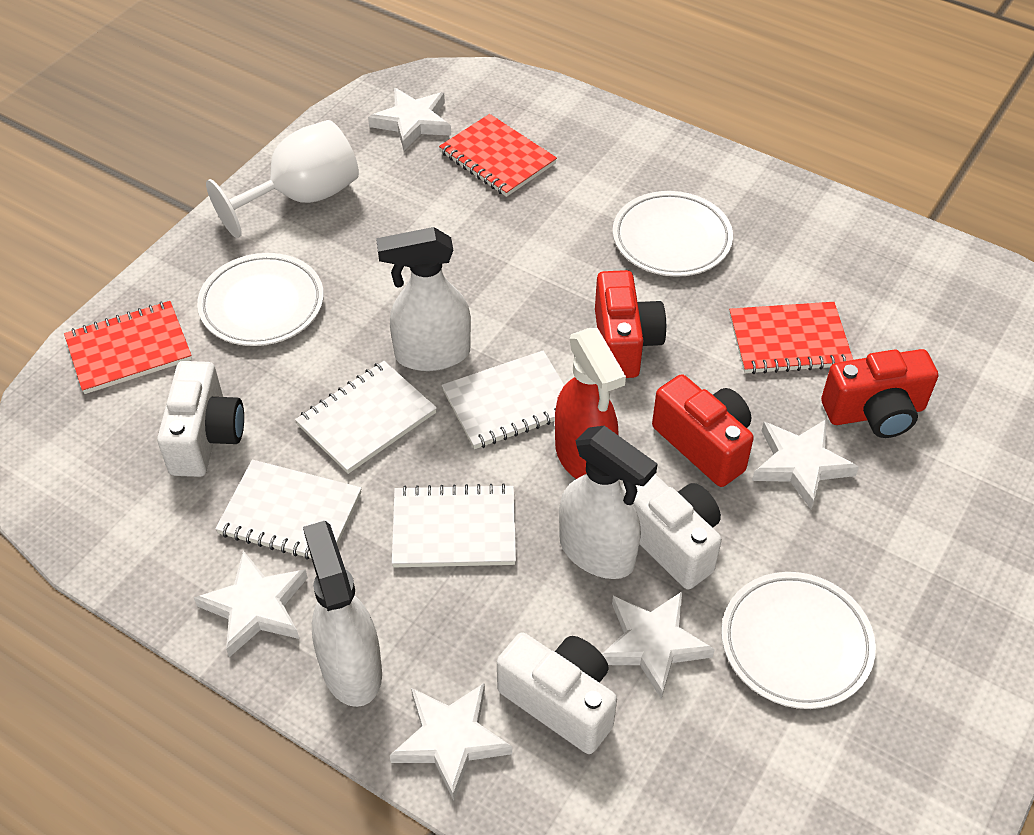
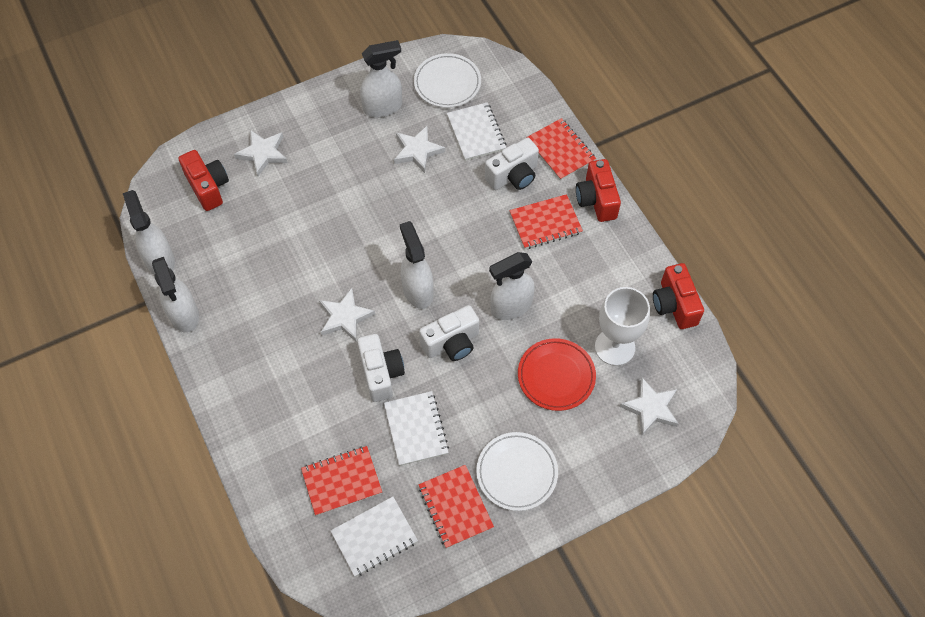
red notebook: 3 -> 4
red plate: 0 -> 1
red spray bottle: 1 -> 0
white notebook: 4 -> 3
white plate: 3 -> 2
white spray bottle: 3 -> 5
white star: 5 -> 4

